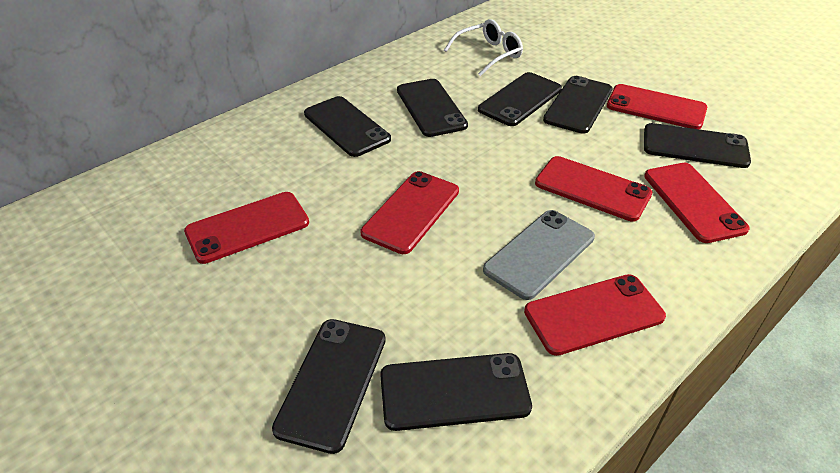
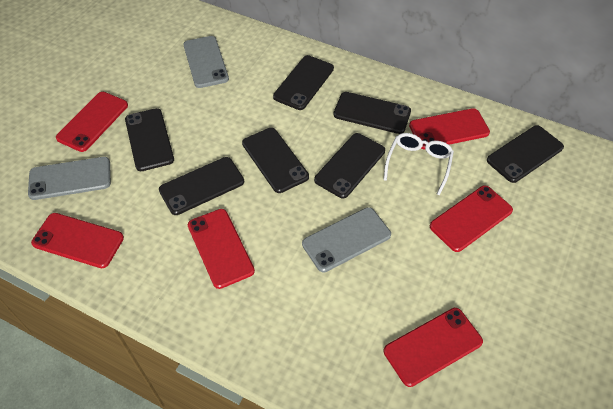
grey phone: 1 -> 3

